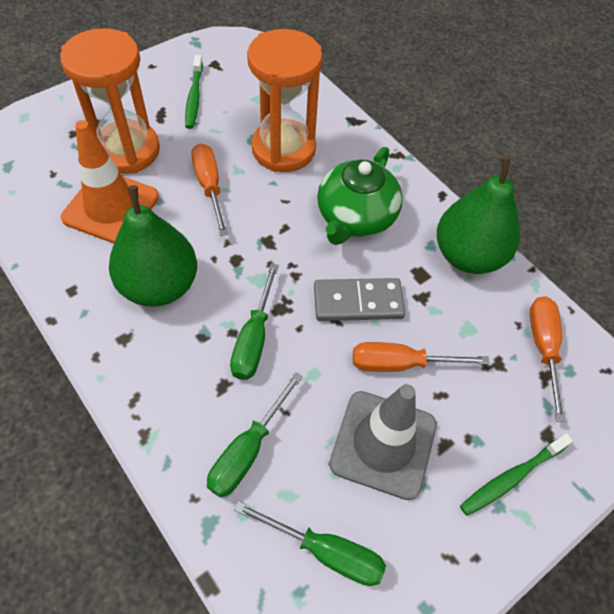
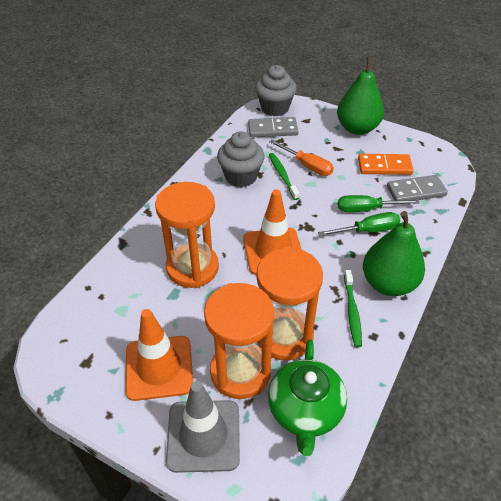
green screwdriver: 3 -> 2
grey cupcake: 0 -> 2
grey domino: 1 -> 2
orange domino: 0 -> 1
orange hourglass: 2 -> 3
orange screwdriver: 3 -> 1
orange traffic cone: 1 -> 2

